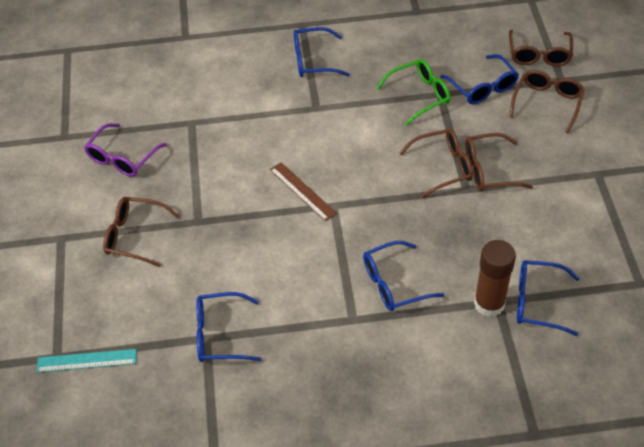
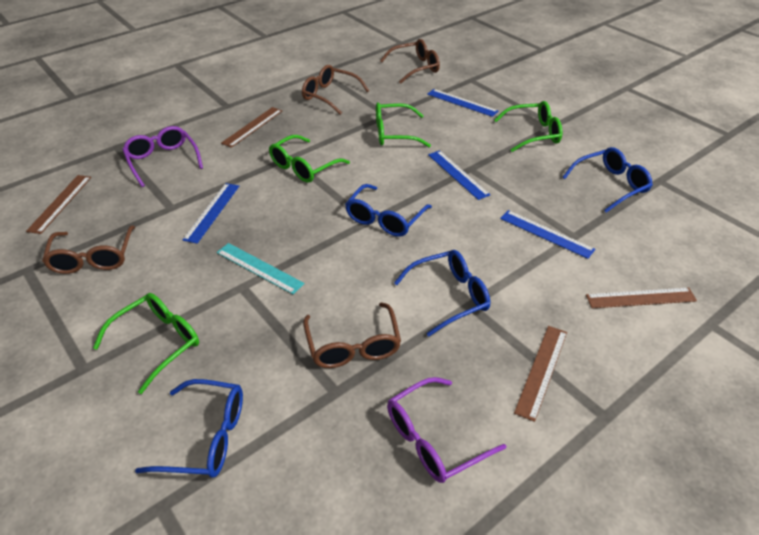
blue glasses: 5 -> 4
blue ruler: 0 -> 4
brown glasses: 5 -> 4
brown glue stick: 1 -> 0
brown ruler: 1 -> 4
green glasses: 1 -> 4
purple glasses: 1 -> 2

